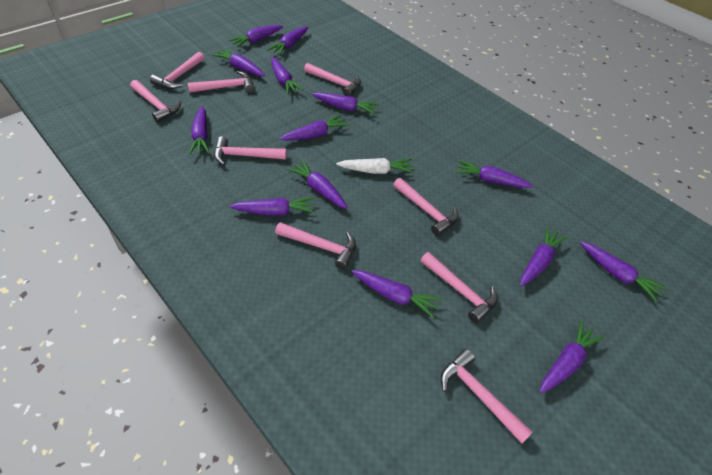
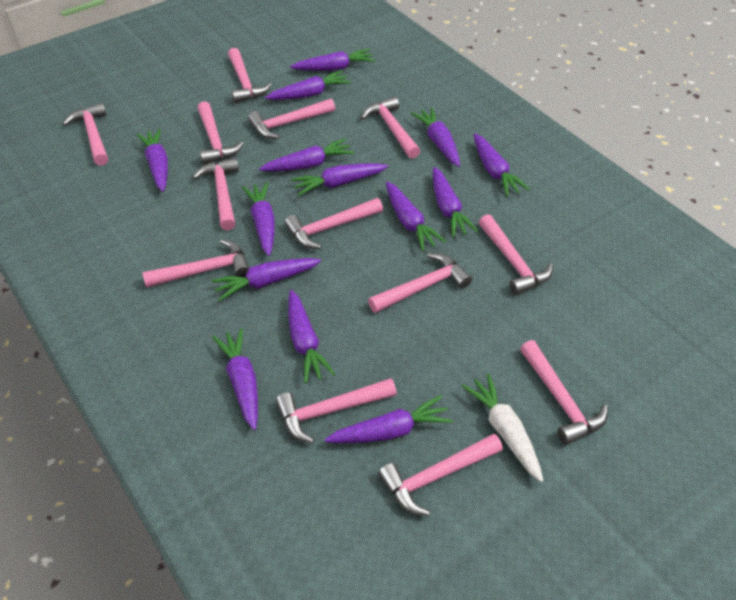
pink hammer: 9 -> 13

